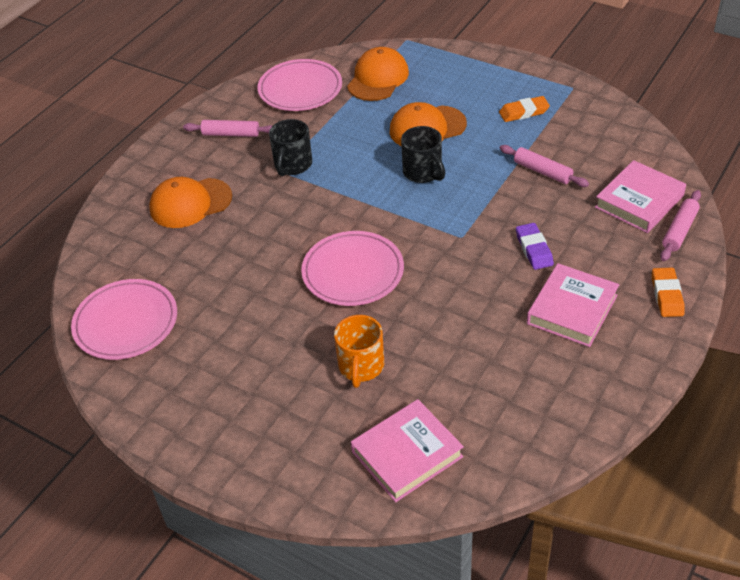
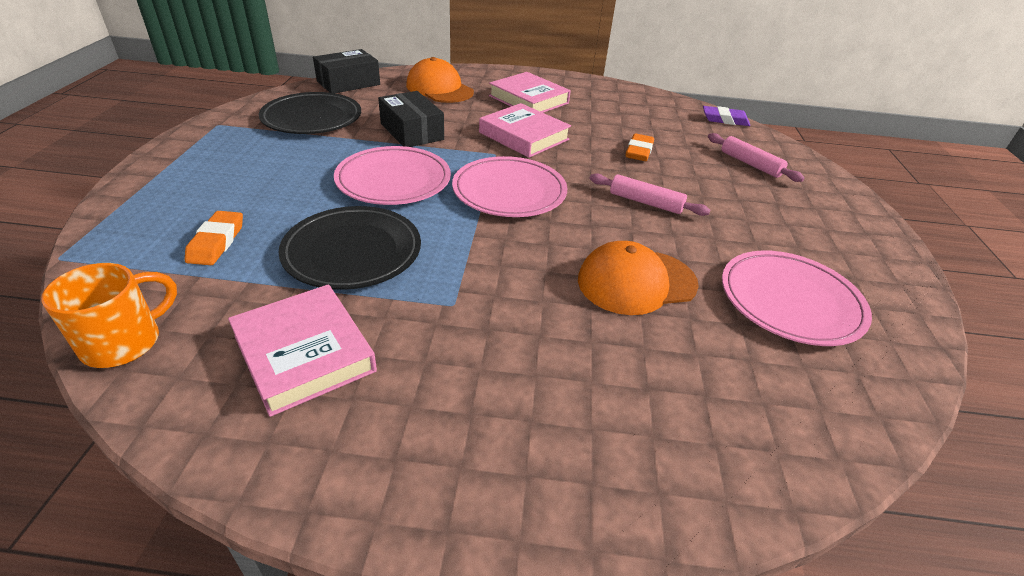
black box: 0 -> 2
black mug: 2 -> 0
black plate: 0 -> 2
orange cap: 3 -> 2
pink rolling pin: 3 -> 2

